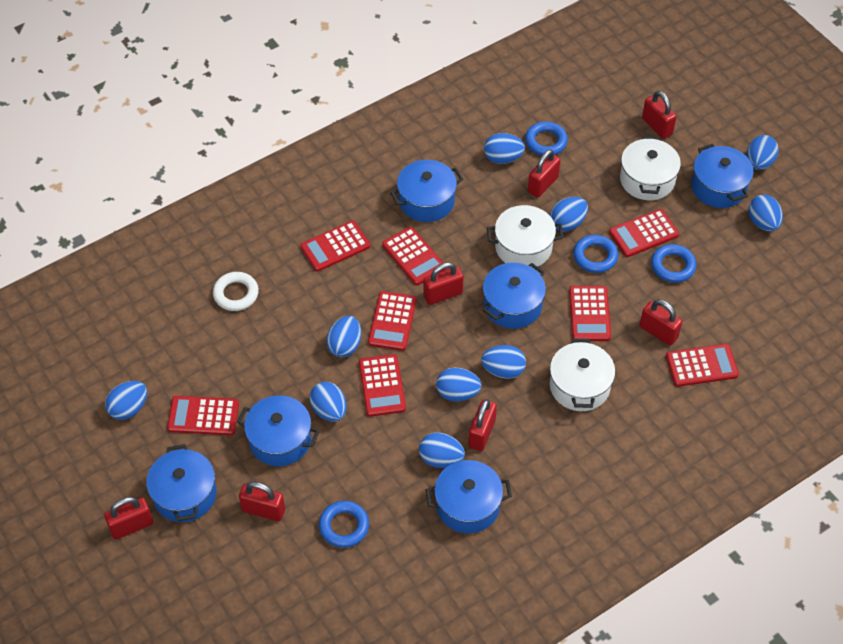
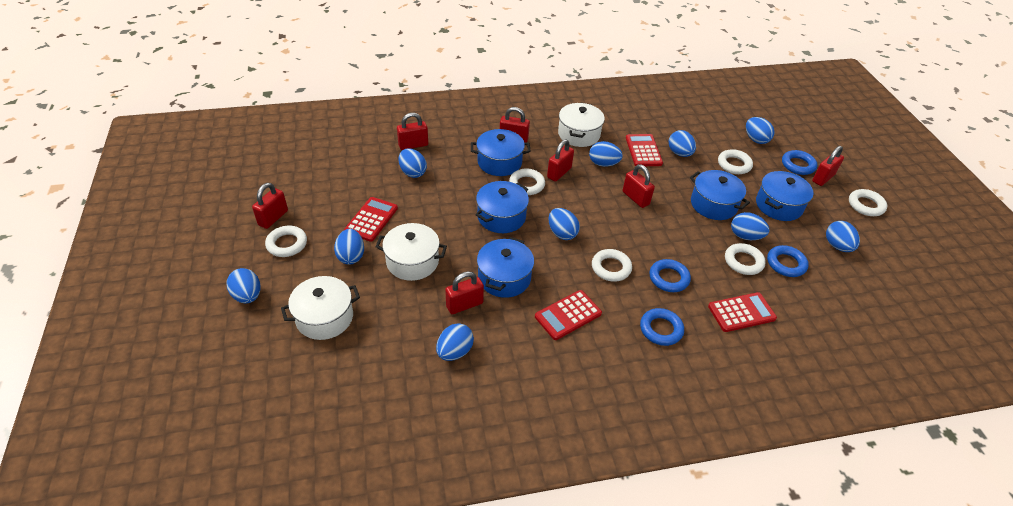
blue pot: 6 -> 5
red calculator: 8 -> 4
white ring: 1 -> 6

